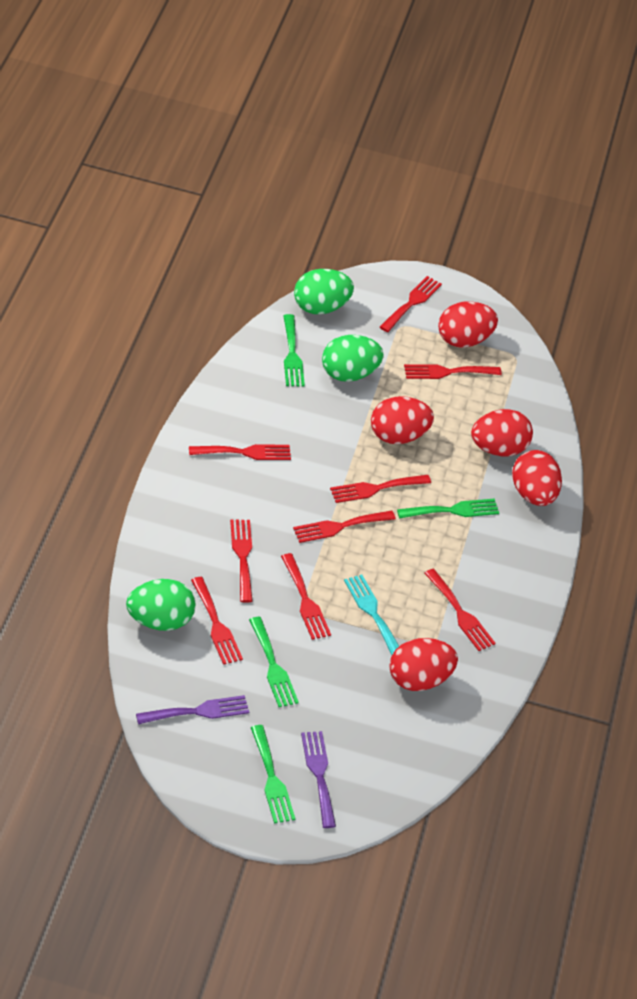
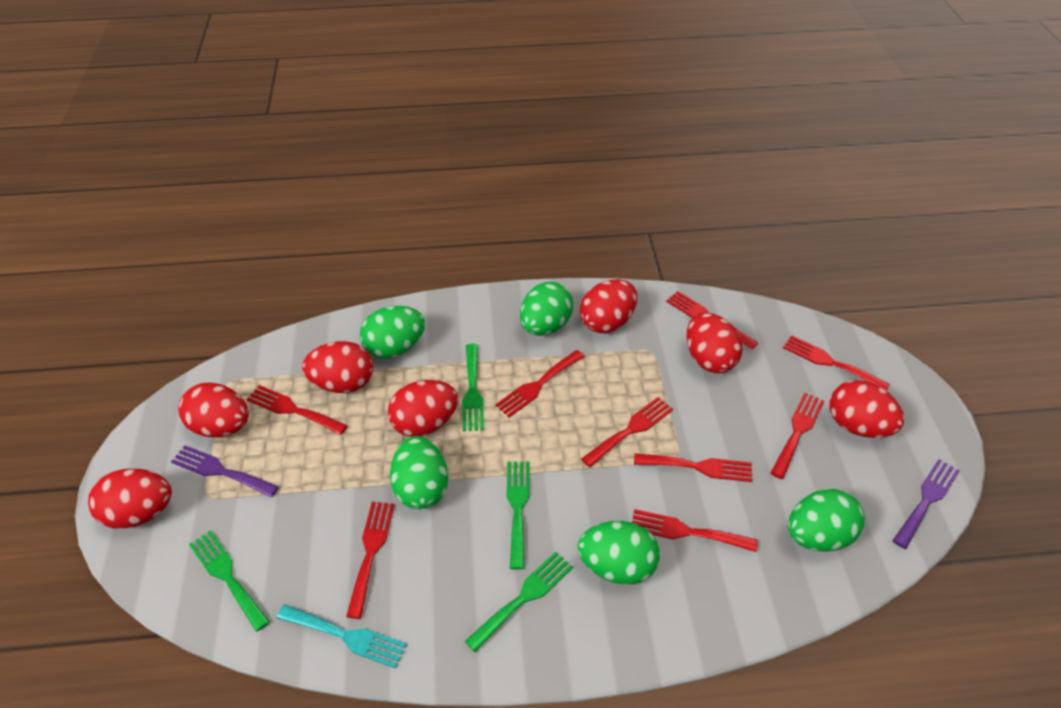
green egg: 3 -> 5
red egg: 5 -> 7

